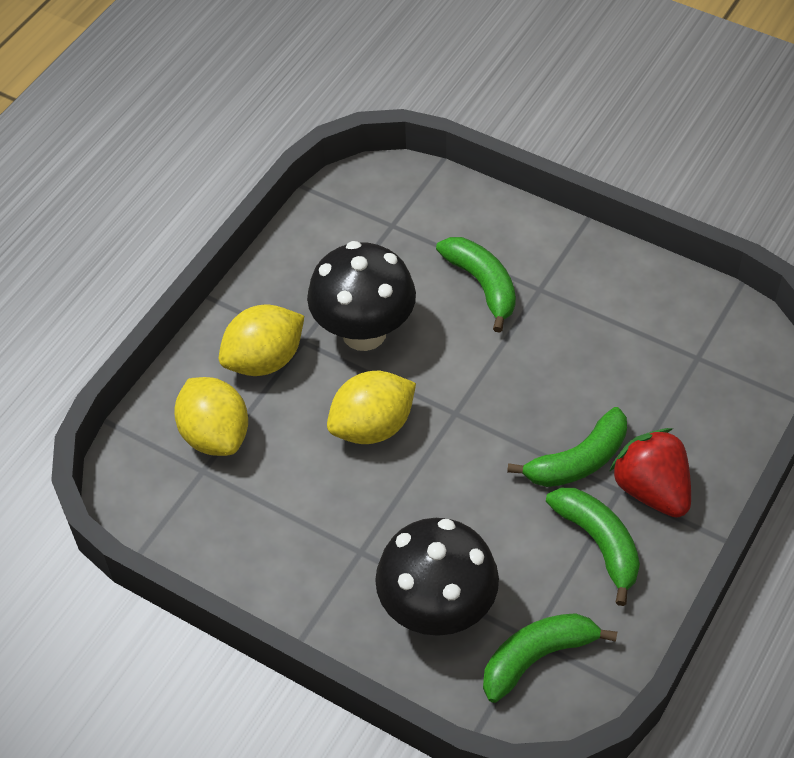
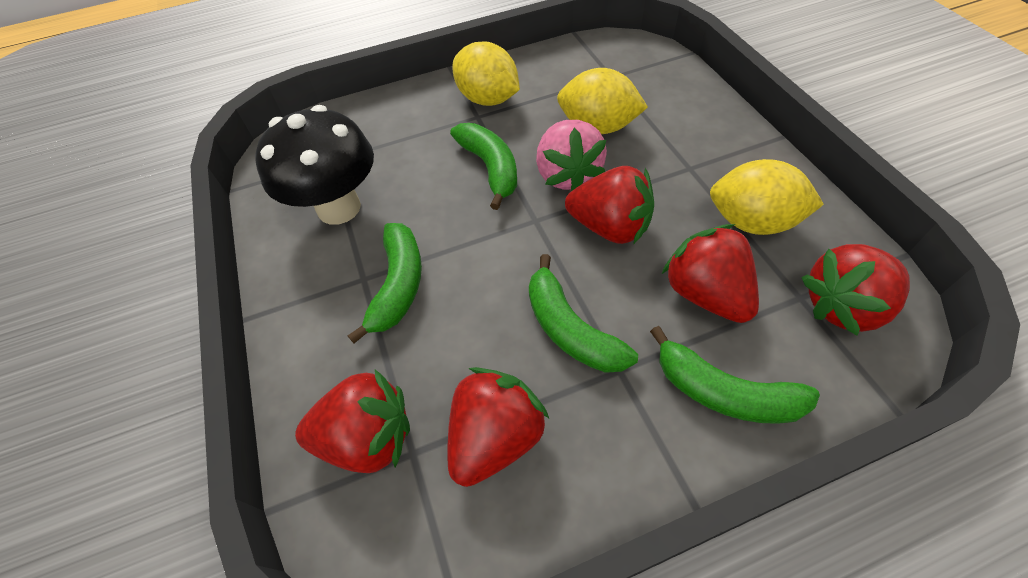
black mushroom: 2 -> 1
pink strawberry: 0 -> 1
red strawberry: 1 -> 5

